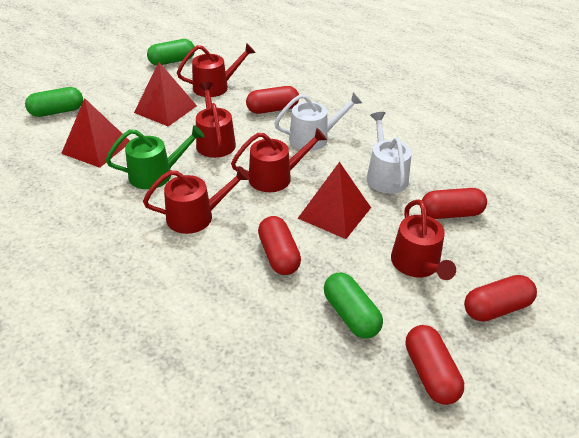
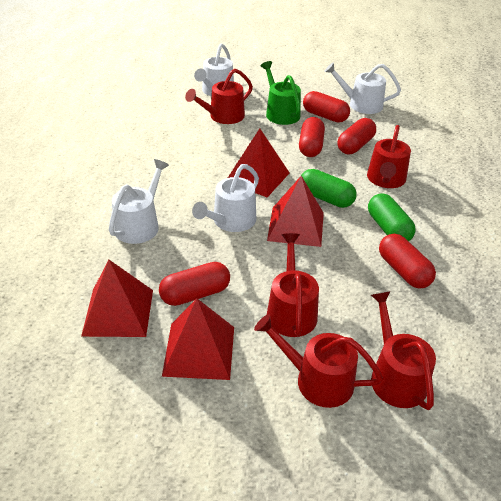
green capsule: 3 -> 2
red pyramid: 3 -> 4
white watering can: 2 -> 4

